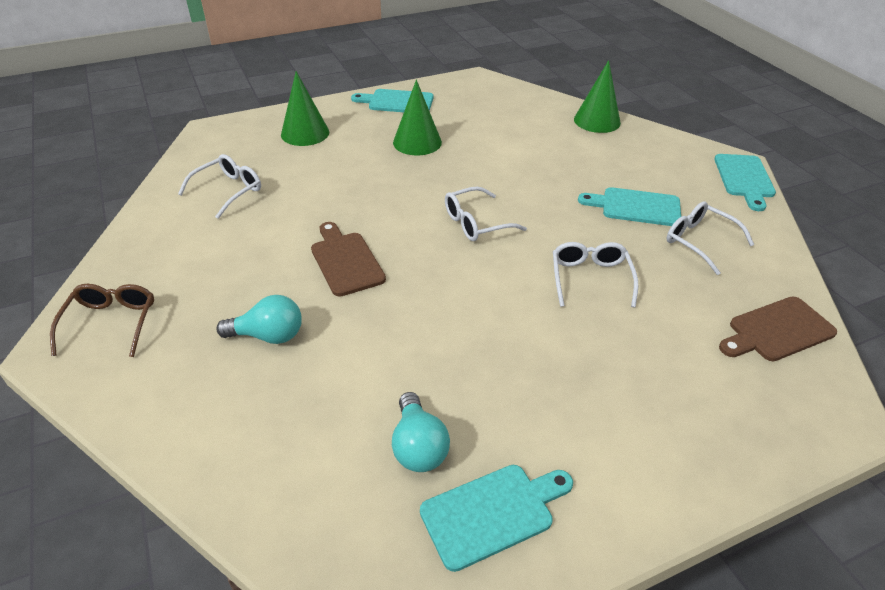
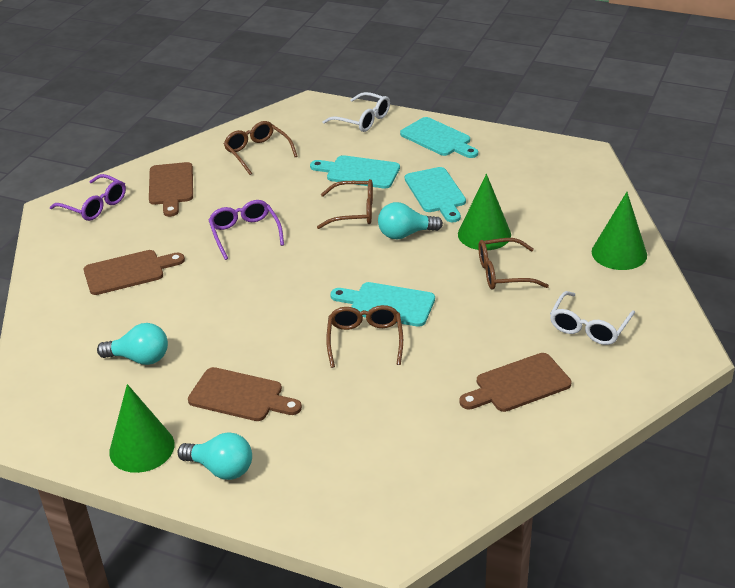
brown cutting board: 2 -> 4
brown glasses: 1 -> 4
purple glasses: 0 -> 2
turquoise light bulb: 2 -> 3
white glasses: 4 -> 2

